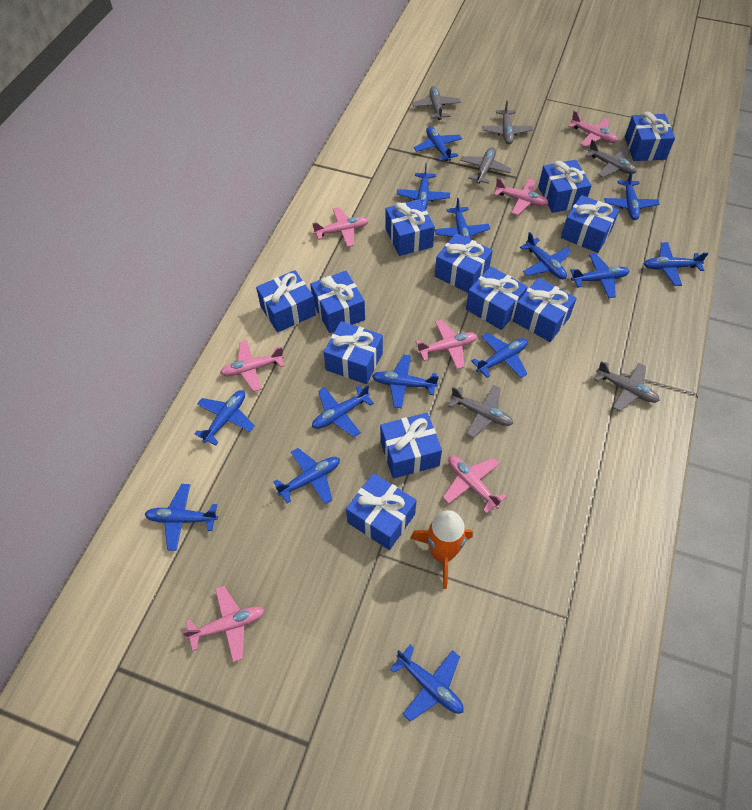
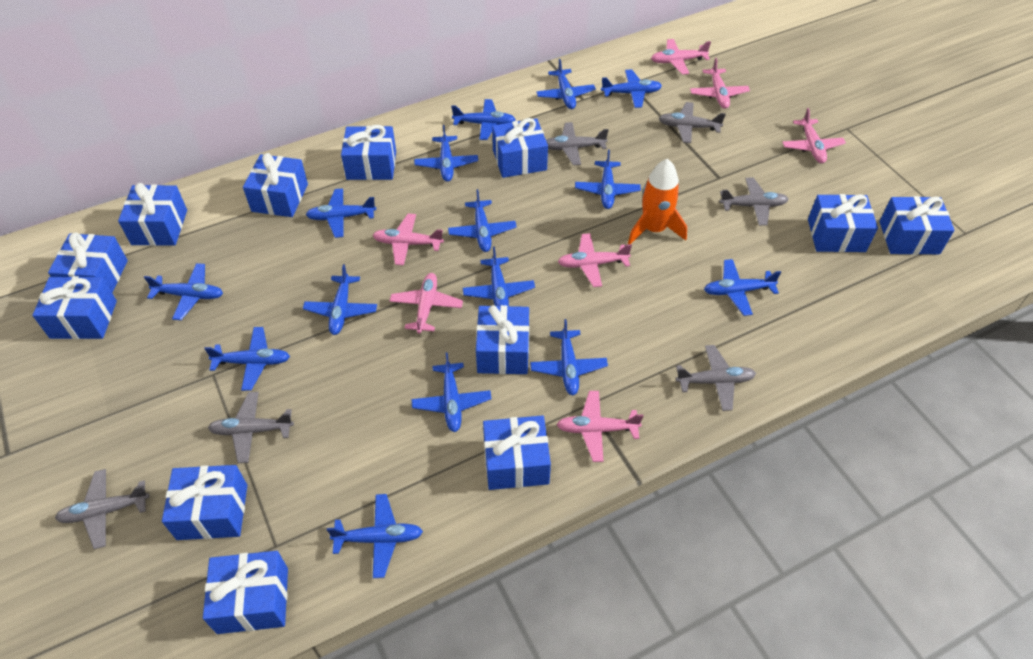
blue plane: 14 -> 15

